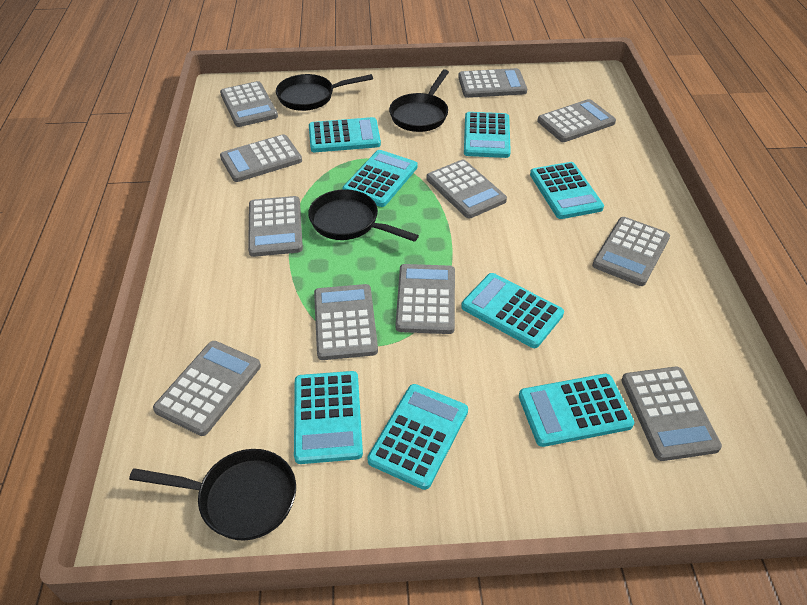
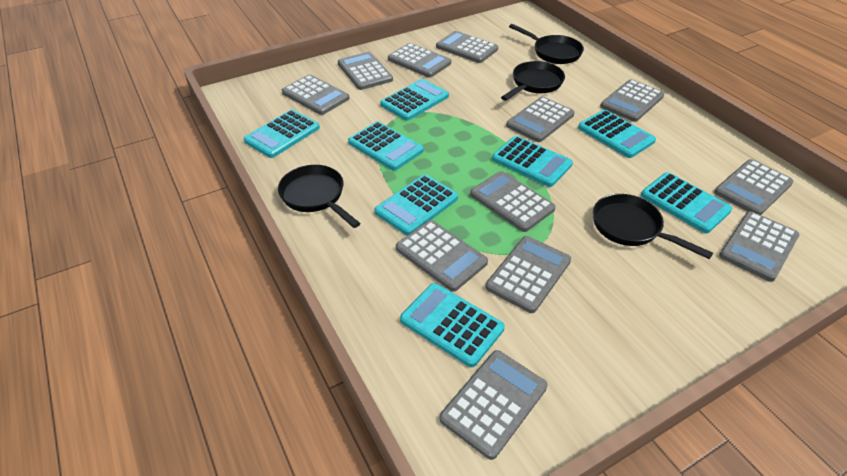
grey calculator: 11 -> 12

